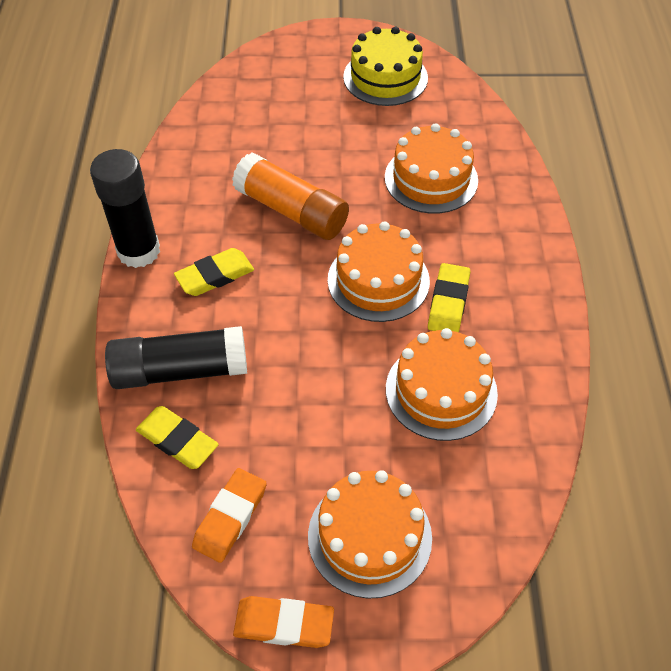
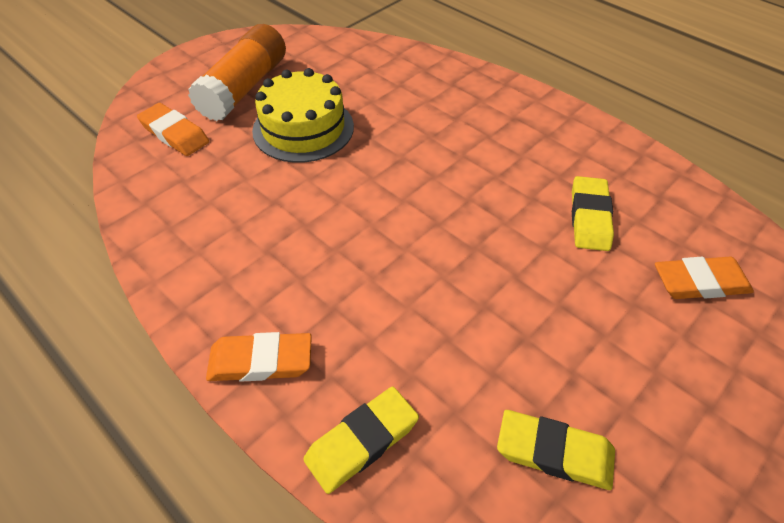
black glue stick: 2 -> 0
orange cake: 4 -> 0
orange eraser: 2 -> 3

